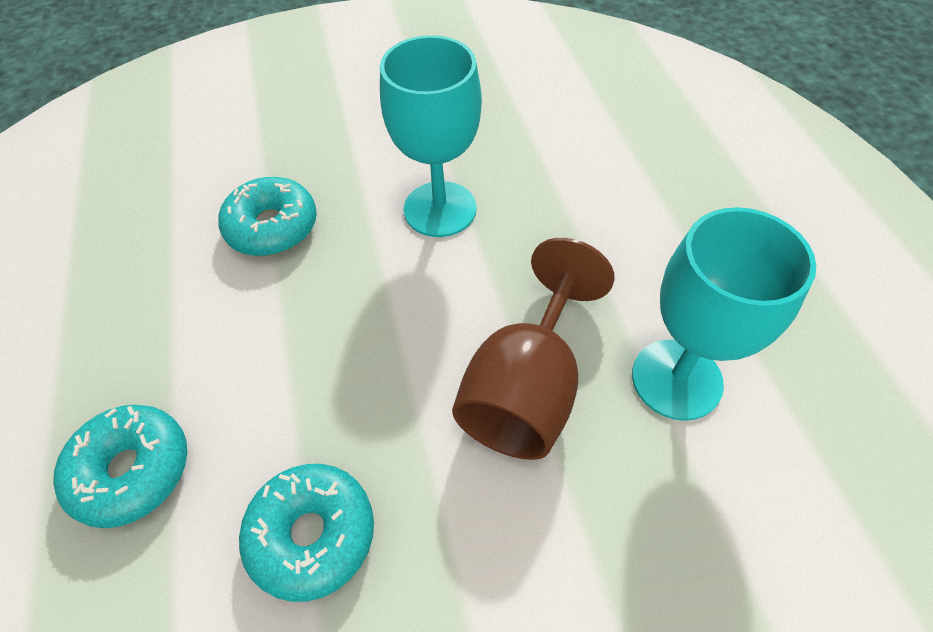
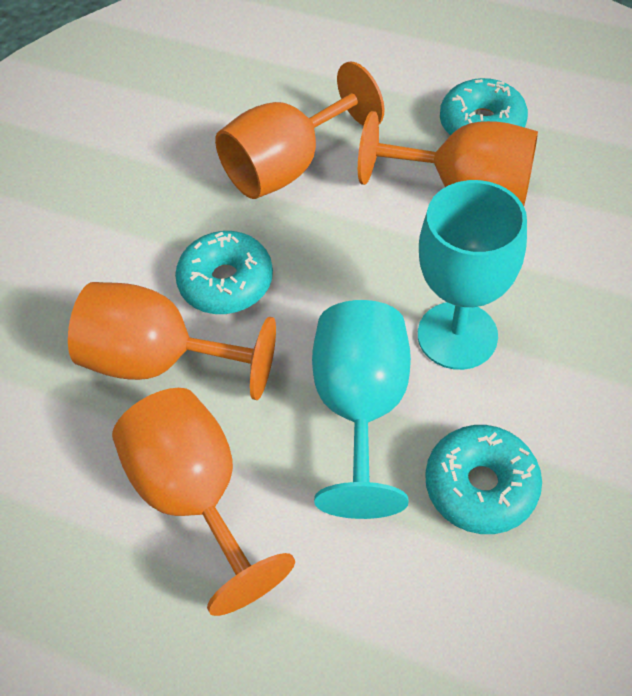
brown goblet: 1 -> 0
orange goblet: 0 -> 4

